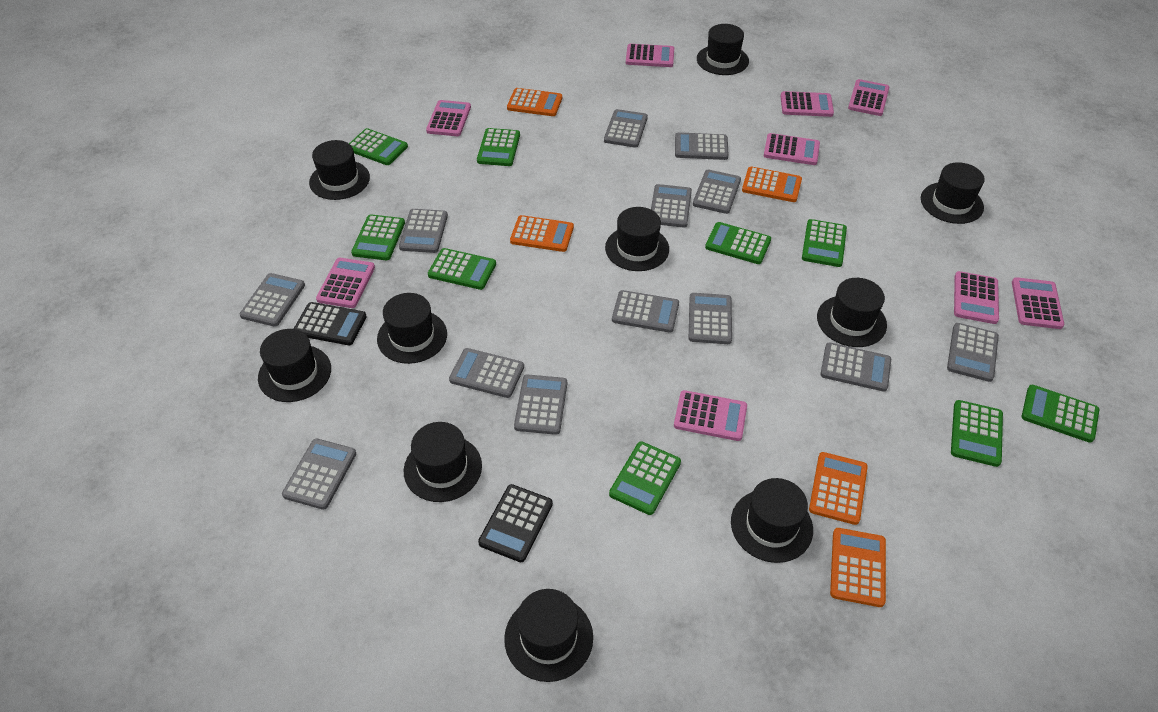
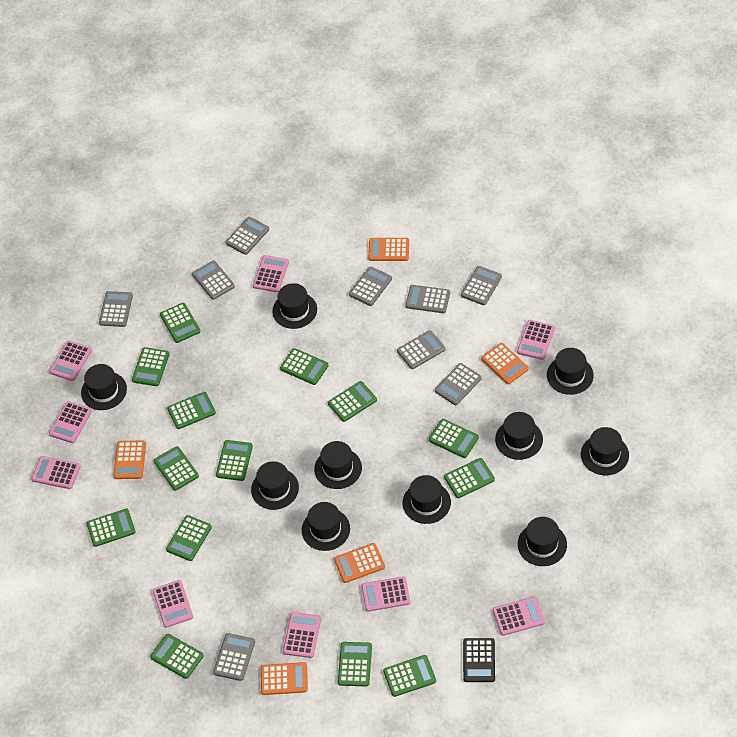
black calculator: 2 -> 1
green calculator: 9 -> 14
grey calculator: 13 -> 9

